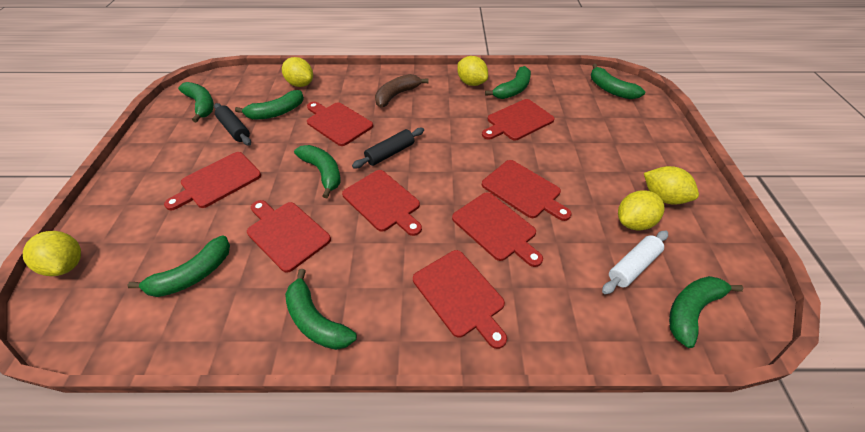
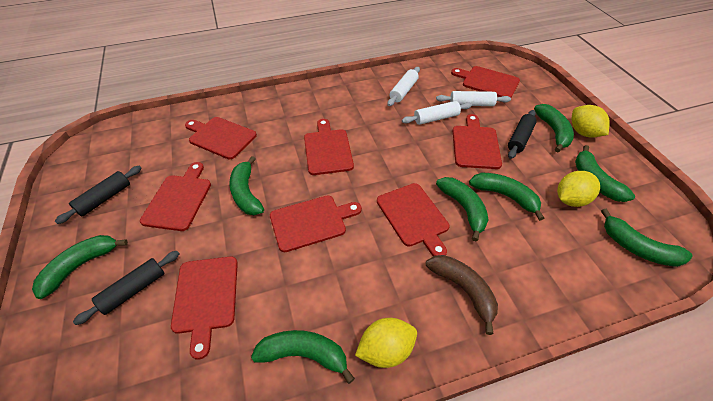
black rolling pin: 2 -> 3
white rolling pin: 1 -> 3
yellow lemon: 5 -> 3

